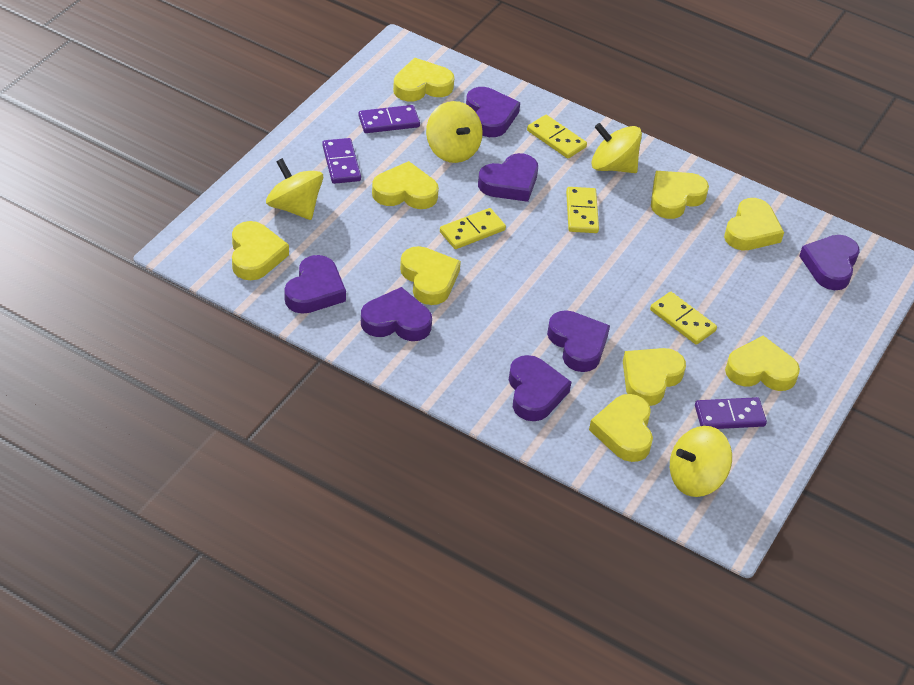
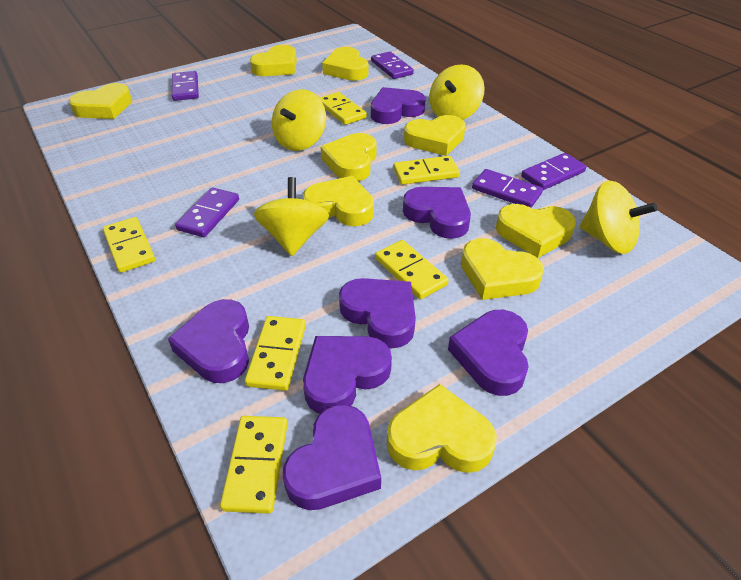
purple domino: 3 -> 5
yellow domino: 4 -> 6

